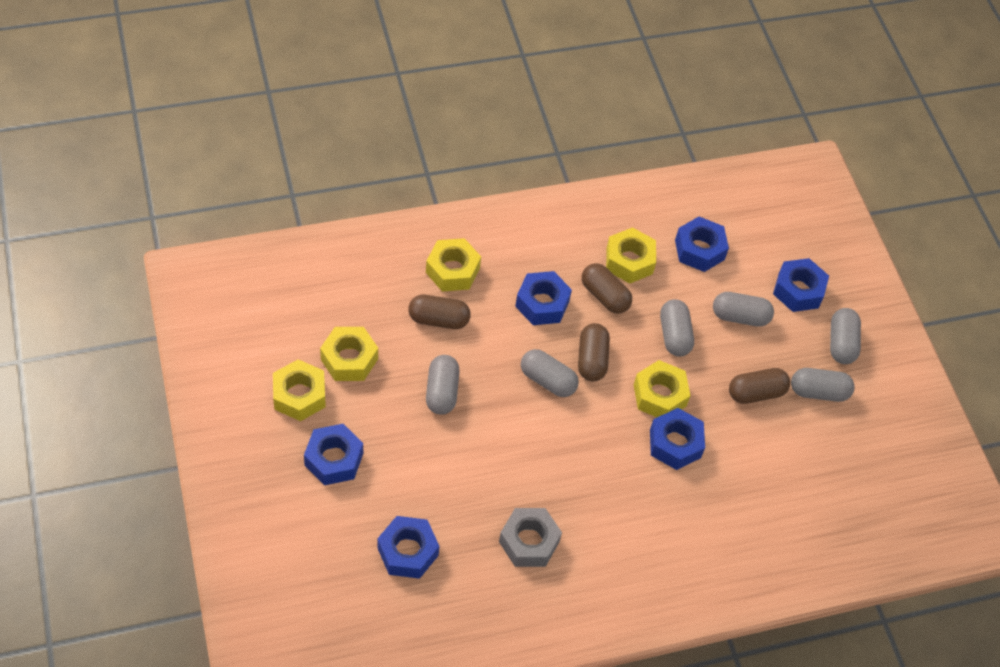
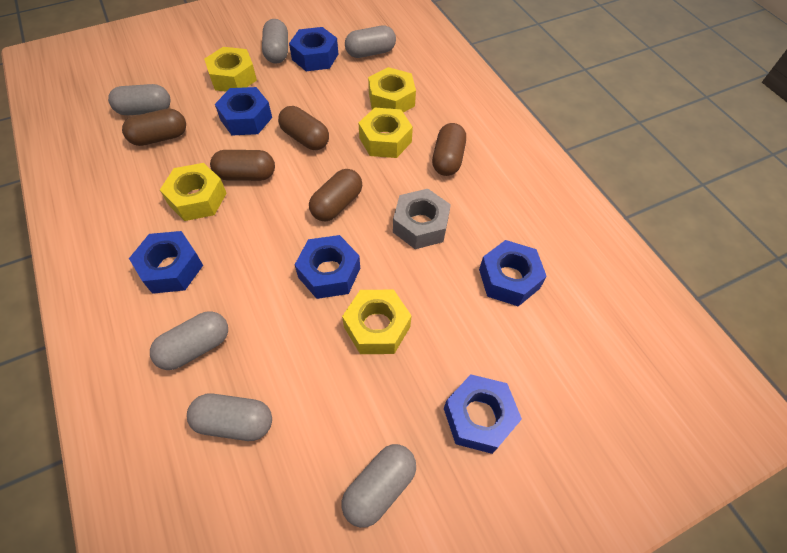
brown capsule: 4 -> 5

